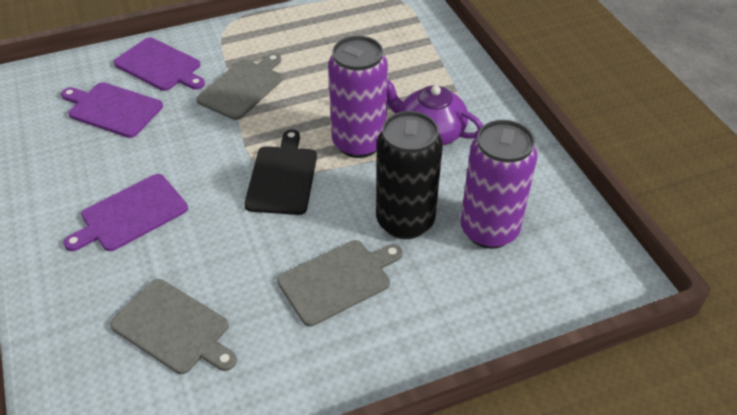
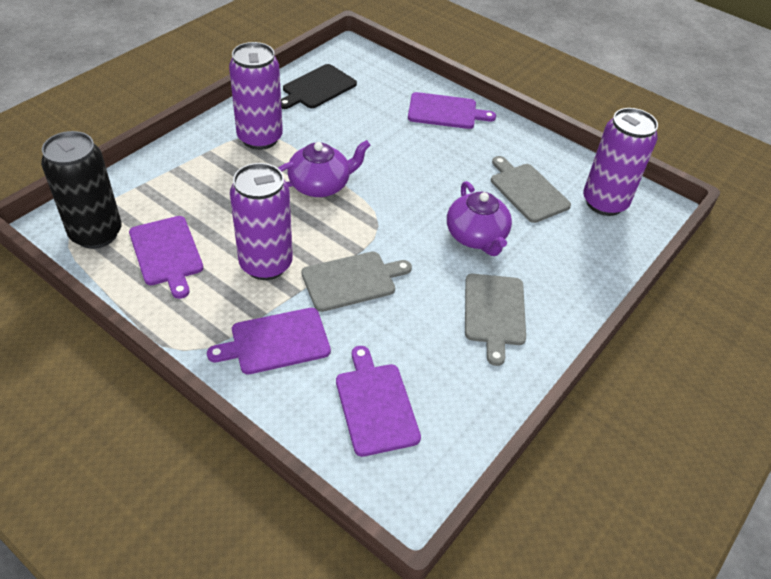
purple can: 2 -> 3
purple cutting board: 3 -> 4
purple teapot: 1 -> 2

